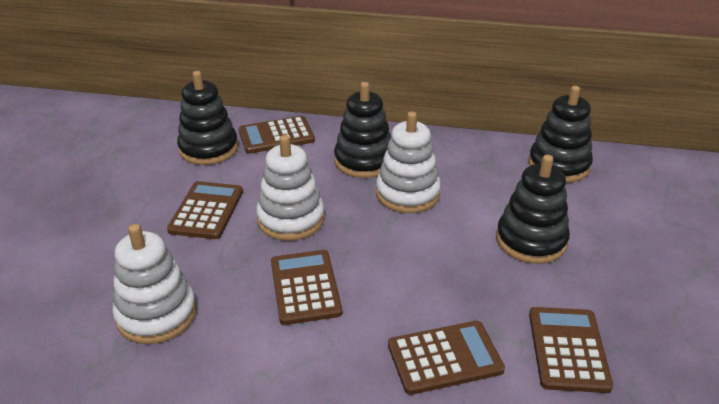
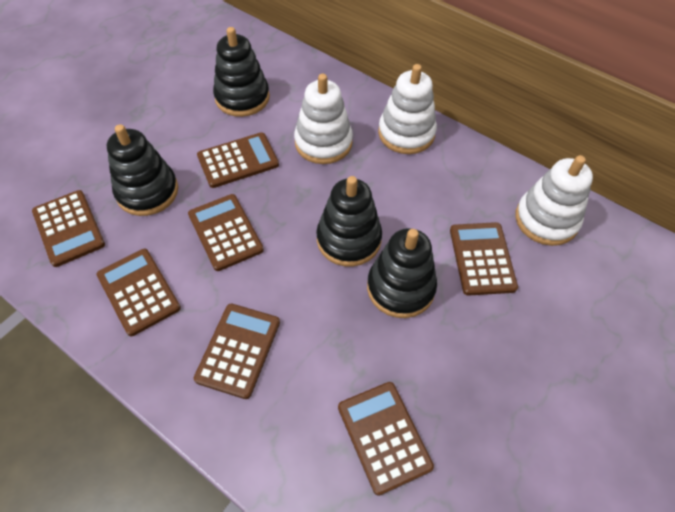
brown calculator: 5 -> 7

